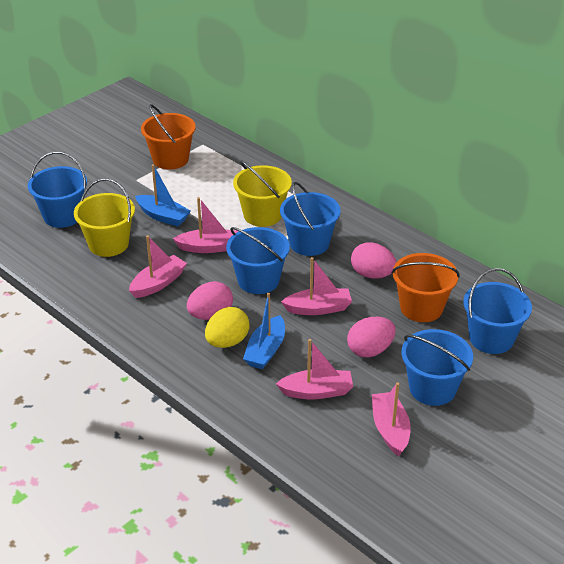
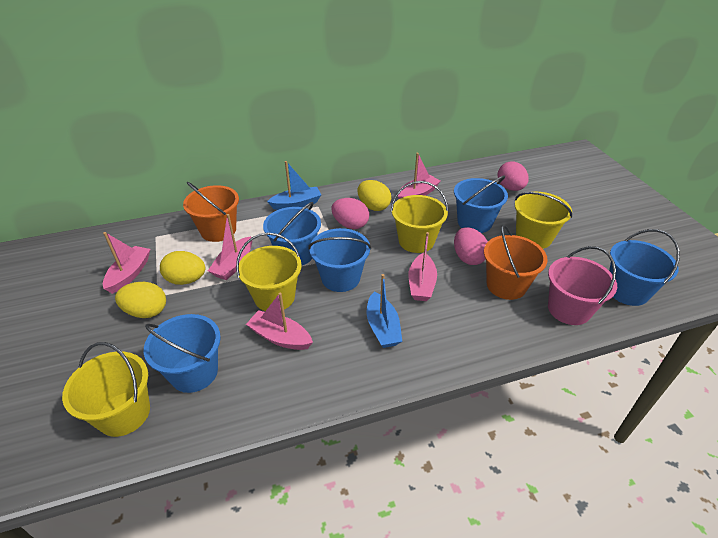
pink bucket: 0 -> 1
yellow bucket: 2 -> 4
yellow egg: 1 -> 3

